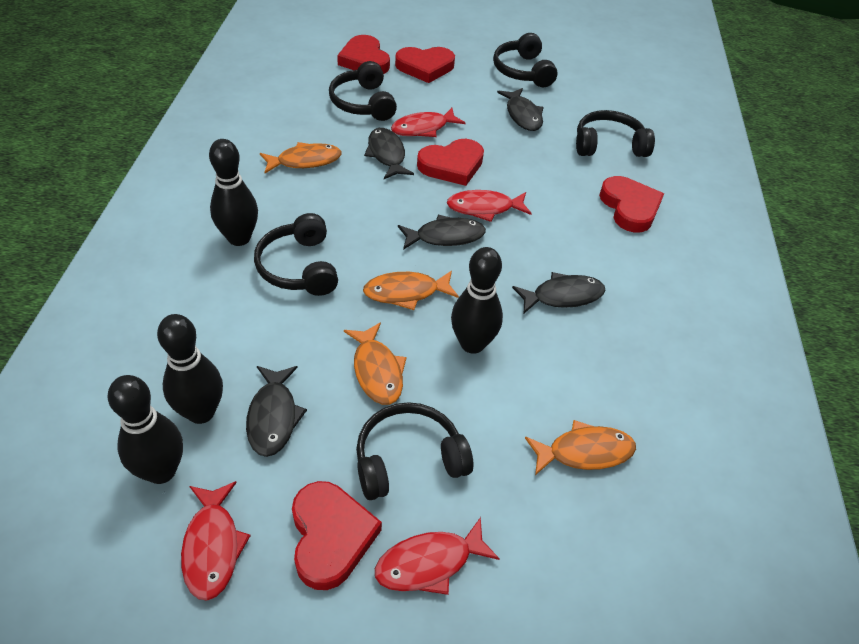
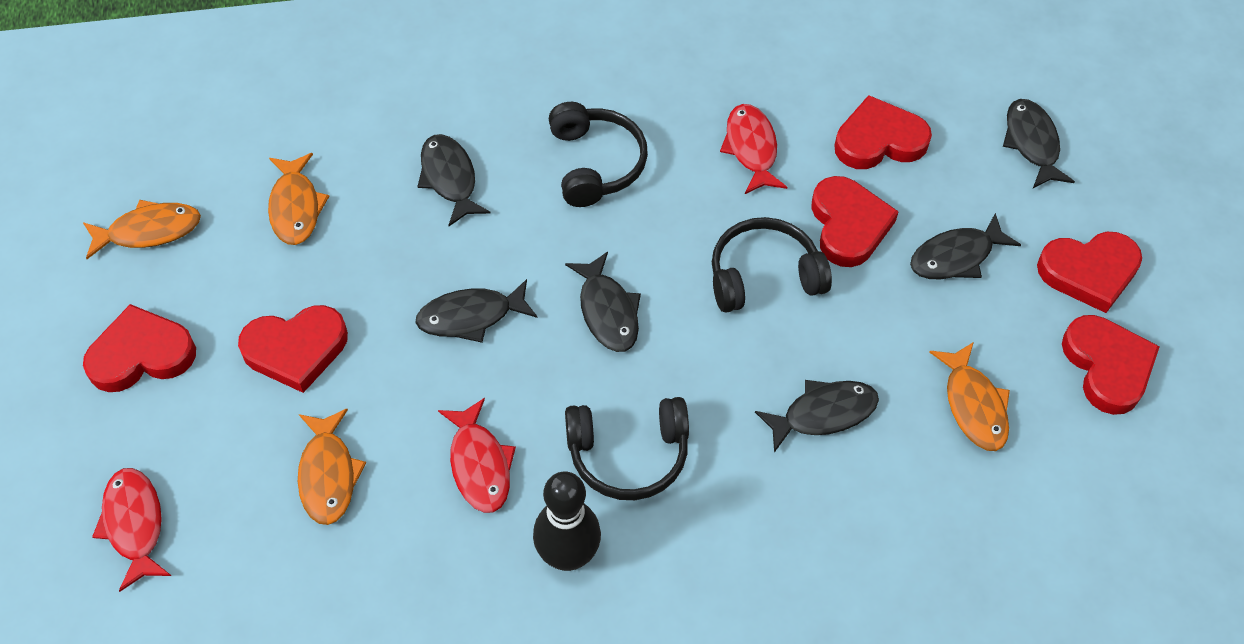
black bowling pin: 4 -> 1
black fish: 5 -> 6
black headphones: 5 -> 3
red fish: 4 -> 3
red heart: 5 -> 6

